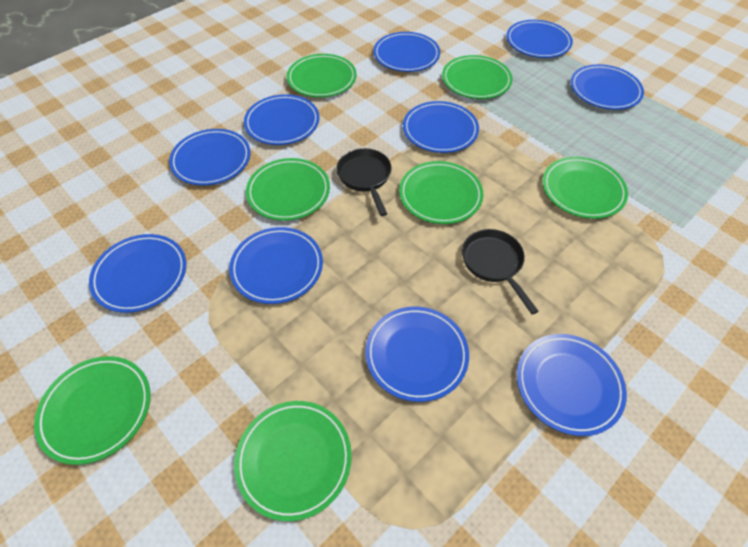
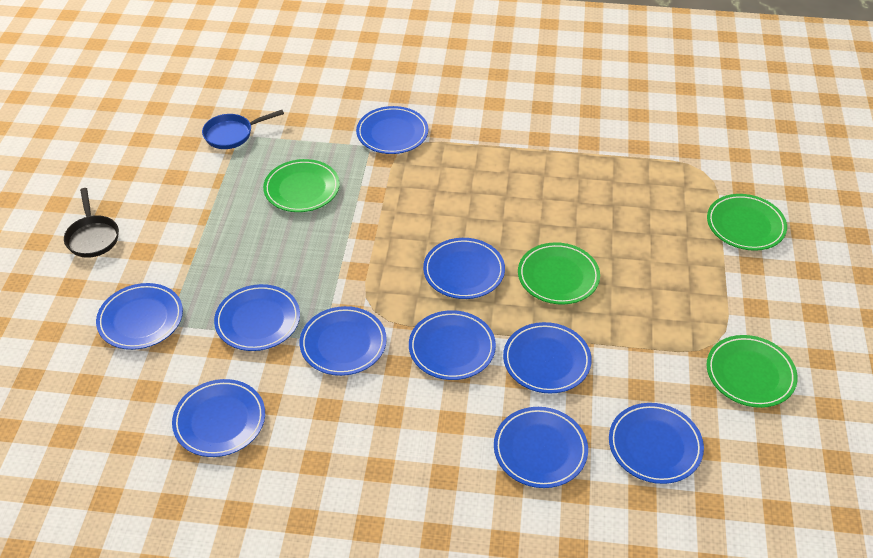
black pan: 2 -> 1
blue pan: 0 -> 1
green plate: 7 -> 4

